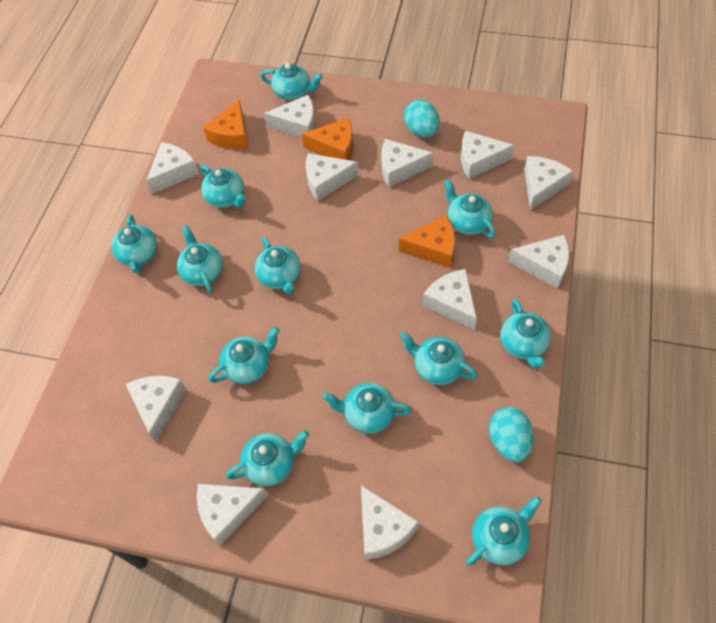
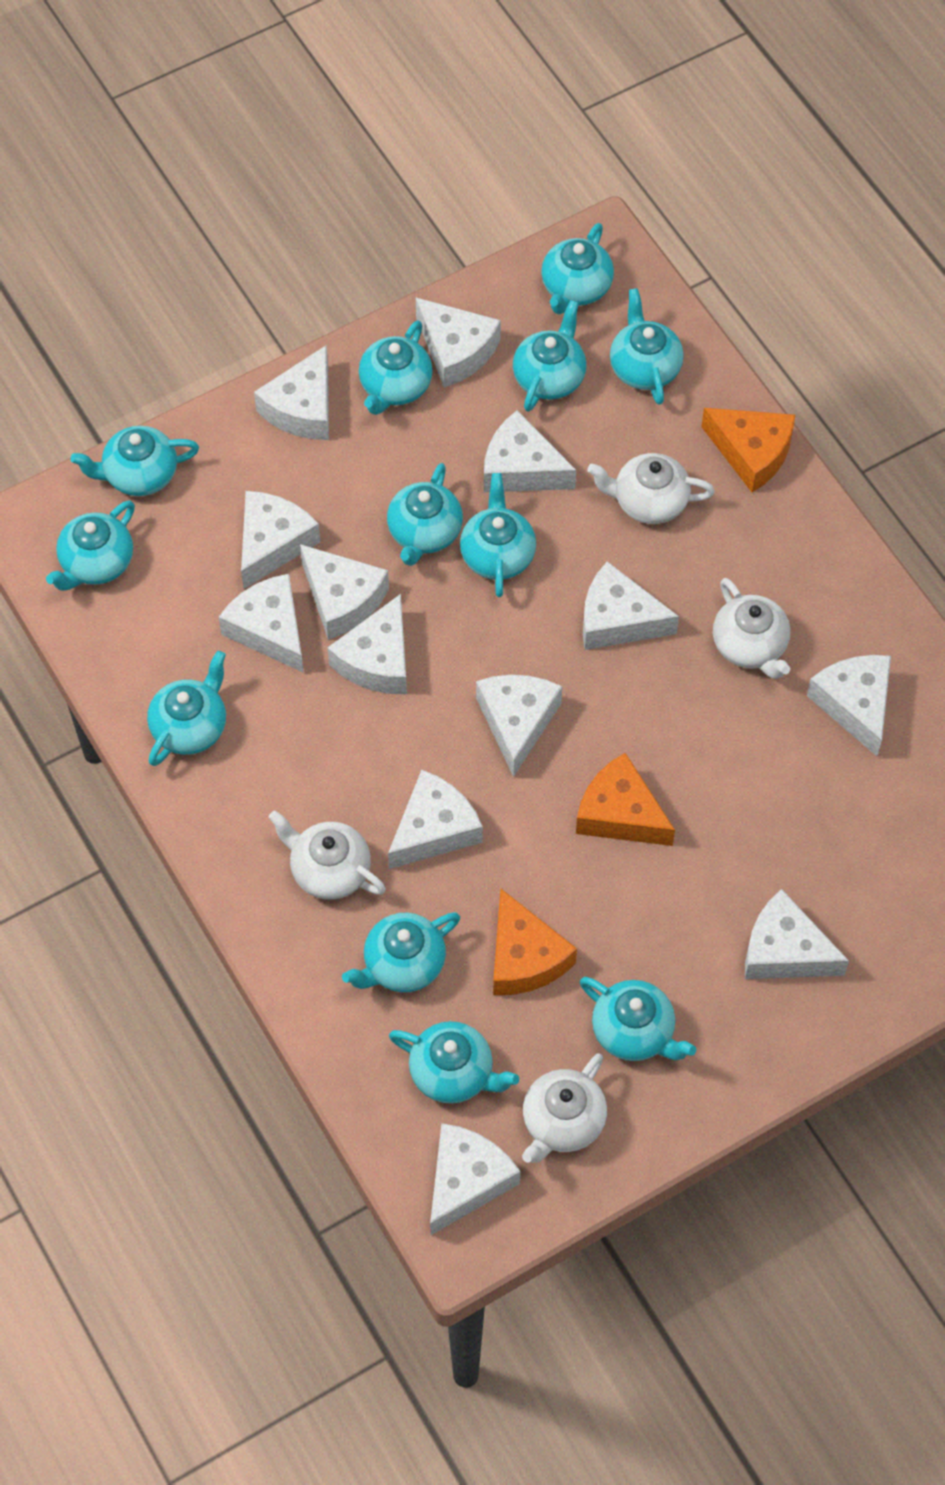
turquoise egg: 2 -> 0
white cheese: 11 -> 13
white teapot: 0 -> 4

